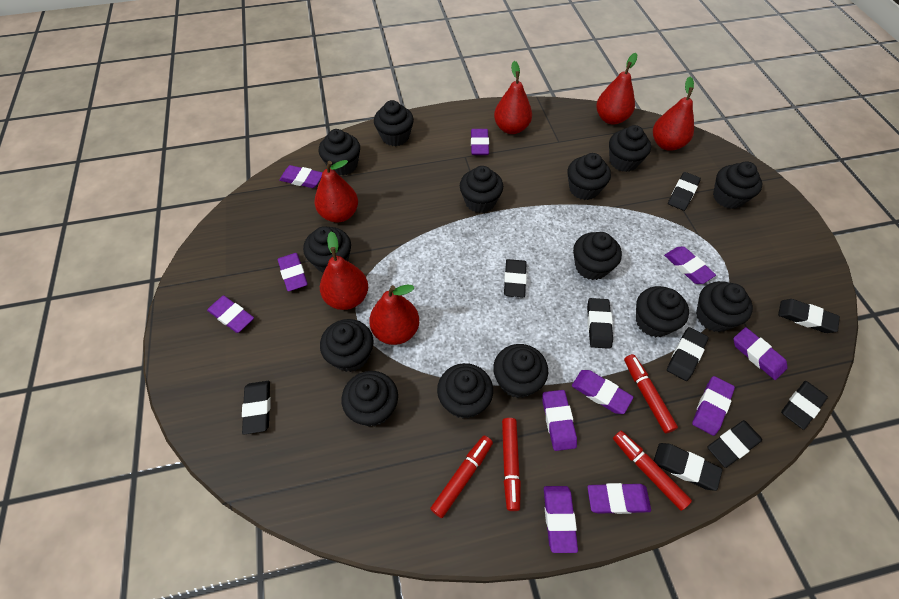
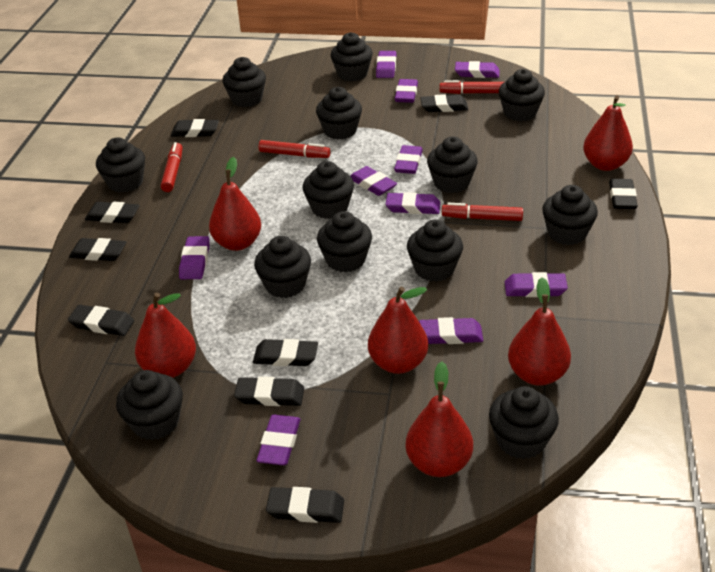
black cupcake: 14 -> 13
purple eraser: 11 -> 10

